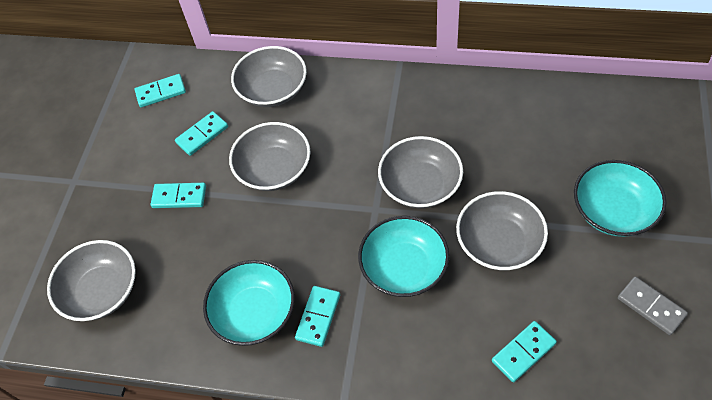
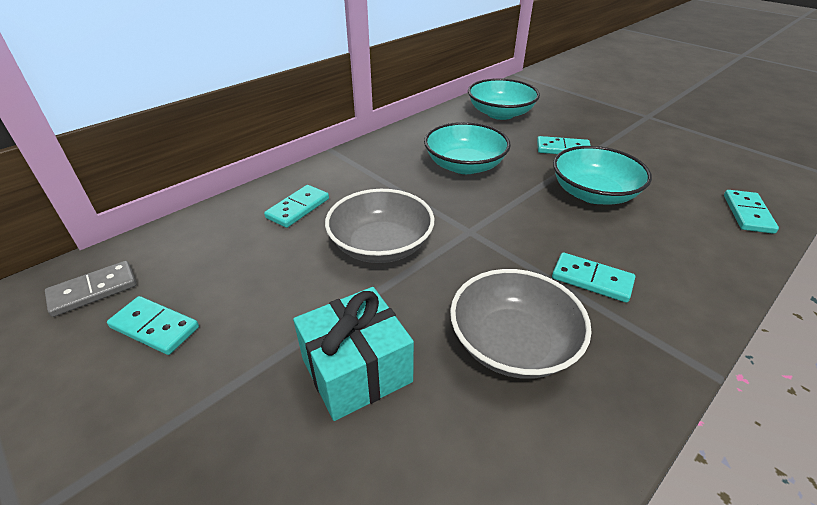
grey bowl: 5 -> 2
turquoise gift: 0 -> 1

